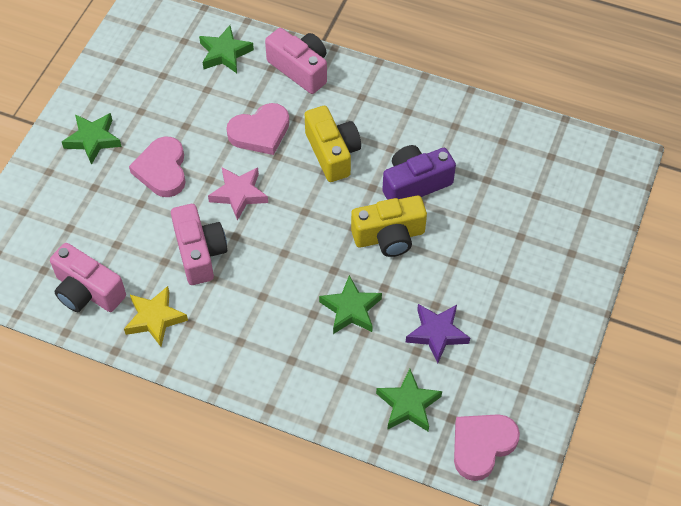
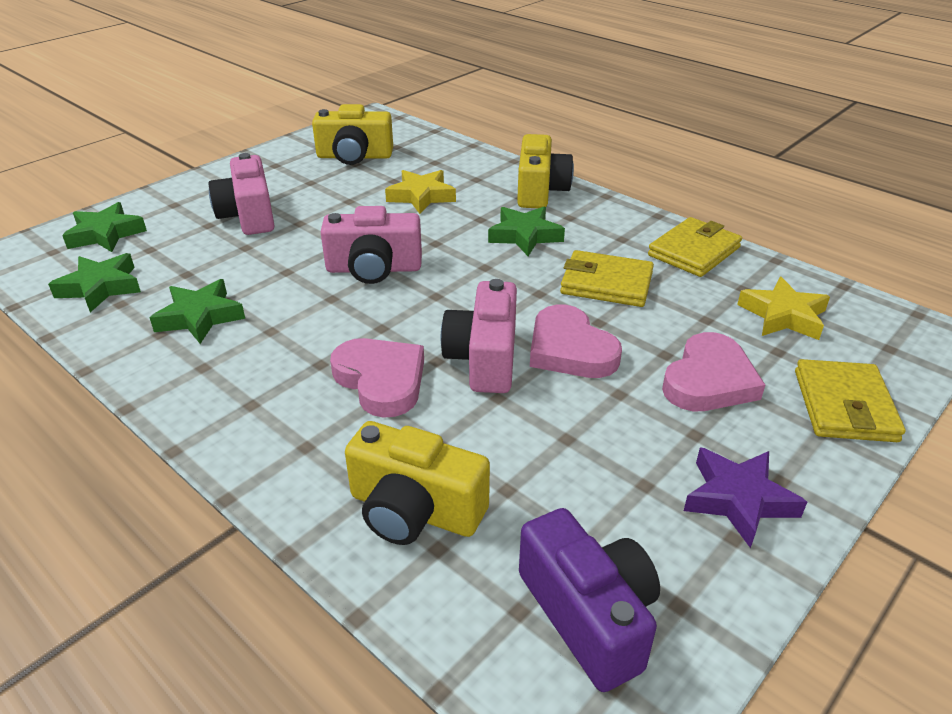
pink star: 1 -> 0
yellow camera: 2 -> 3
yellow star: 1 -> 2
yellow wallet: 0 -> 3

